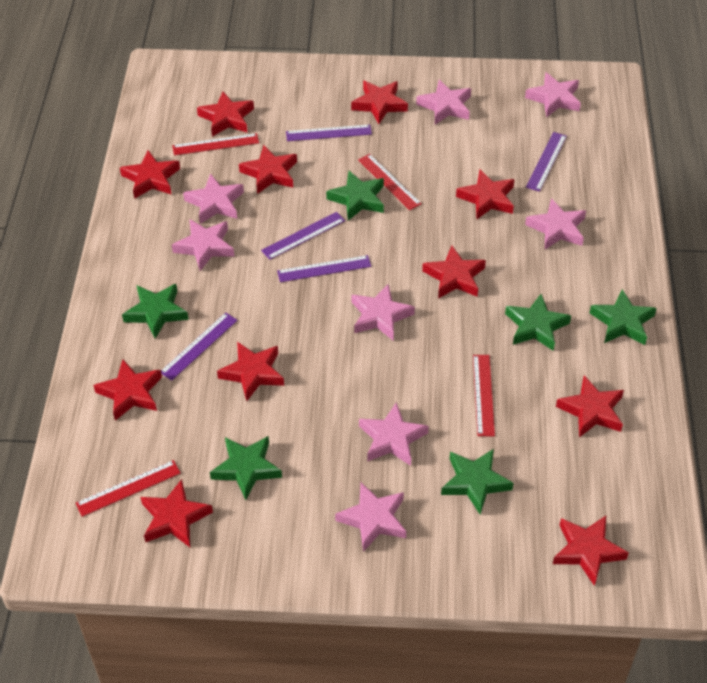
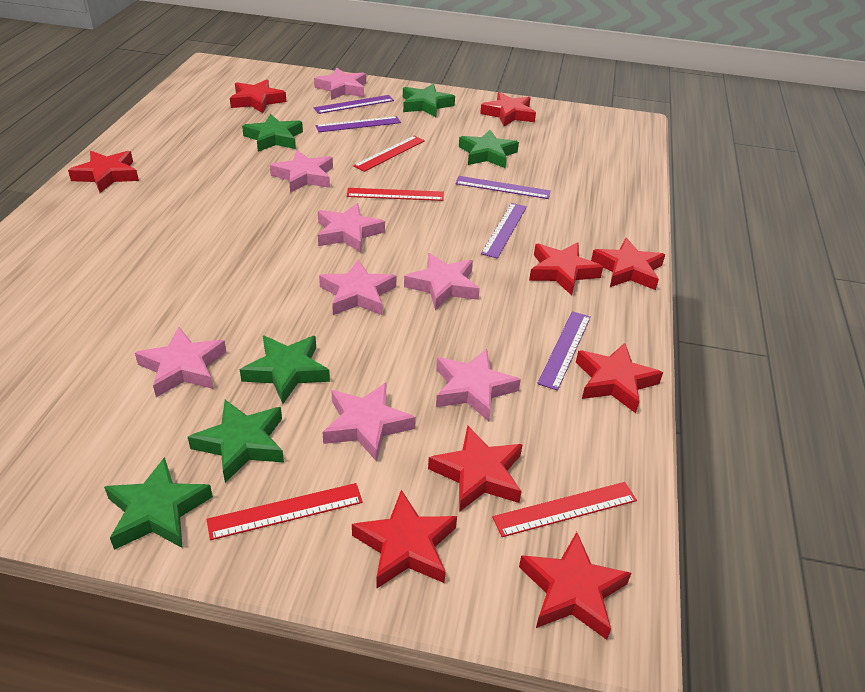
red star: 11 -> 9

